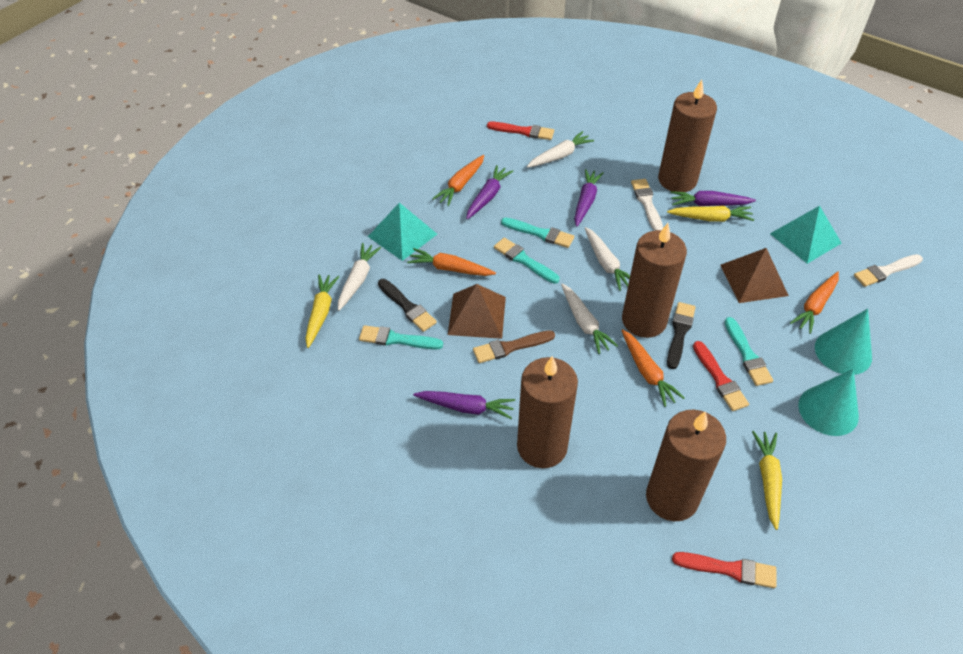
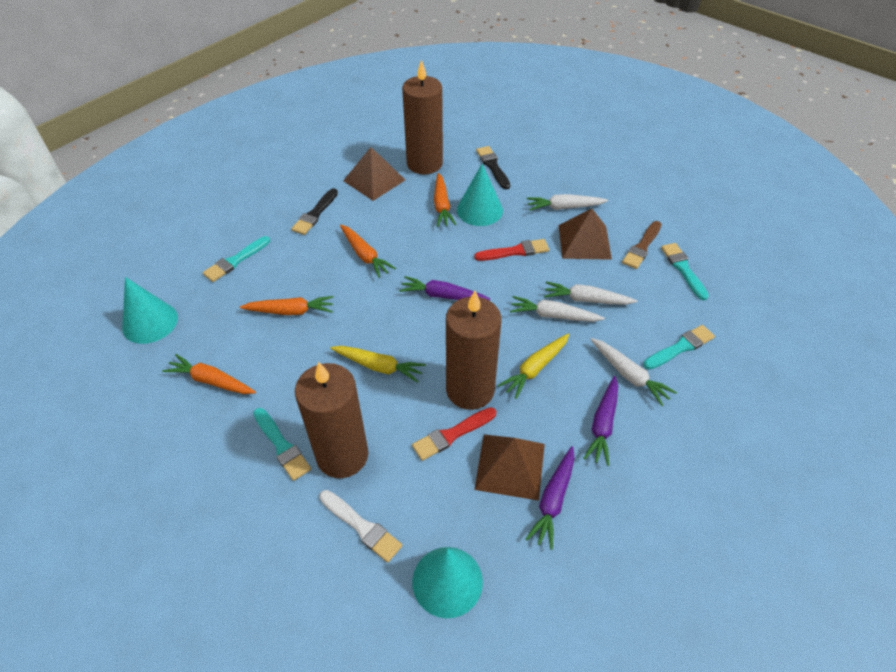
brown candle: 4 -> 3
brown pyramid: 2 -> 3
purple carrot: 4 -> 3
red brush: 3 -> 2
turquoise cone: 2 -> 3
turquoise pyramid: 2 -> 0
white brush: 2 -> 1
yellow carrot: 3 -> 2

